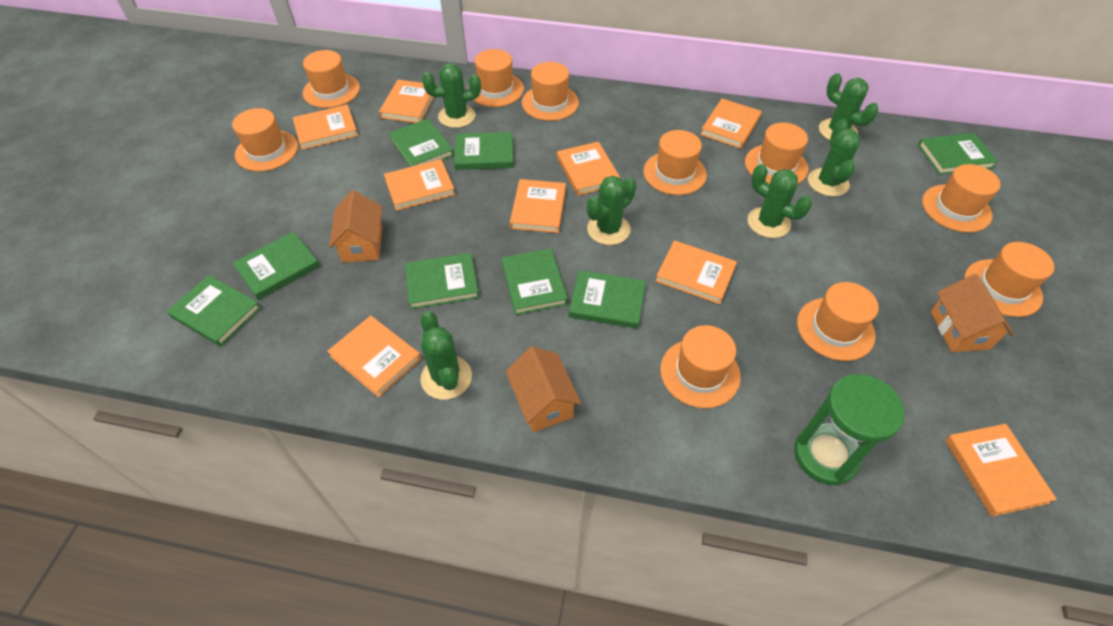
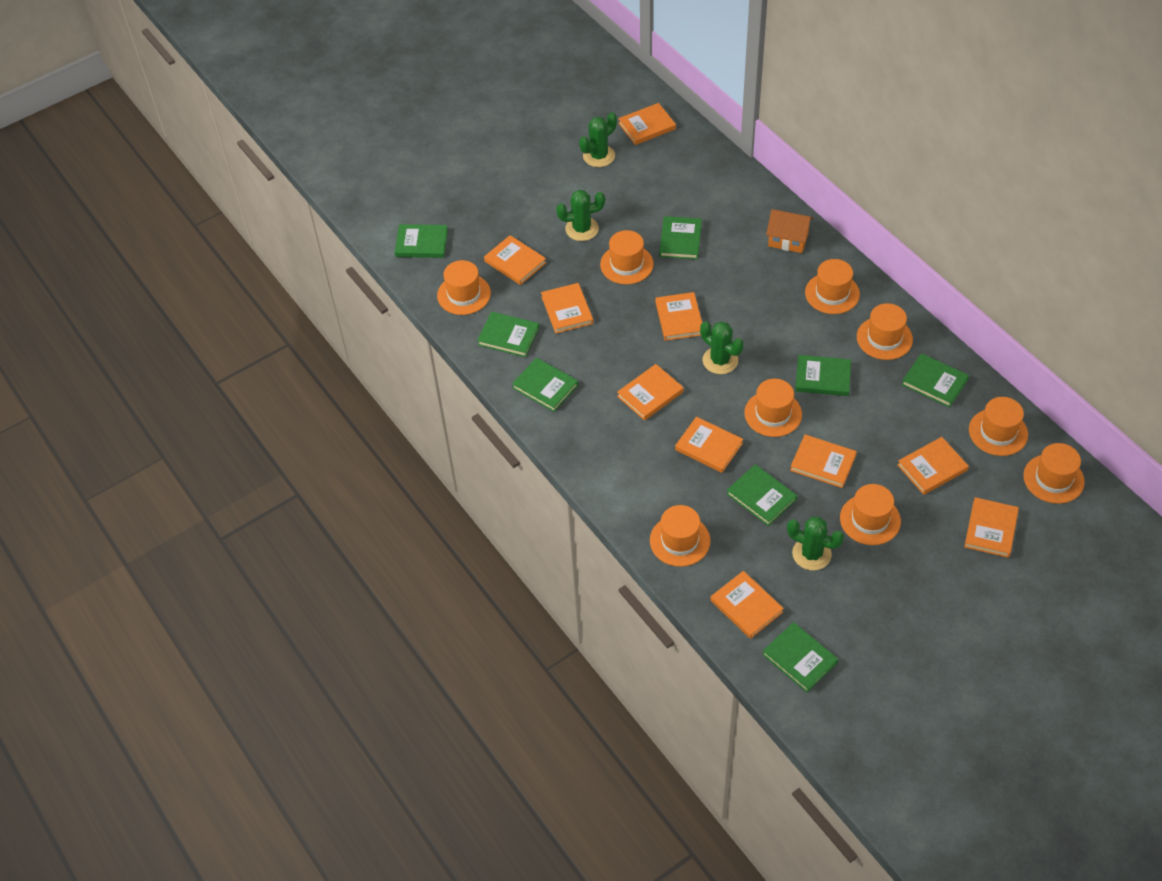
green cactus: 6 -> 4
green hourglass: 1 -> 0
orange book: 9 -> 10
orange hat: 10 -> 9
orange house: 3 -> 1

